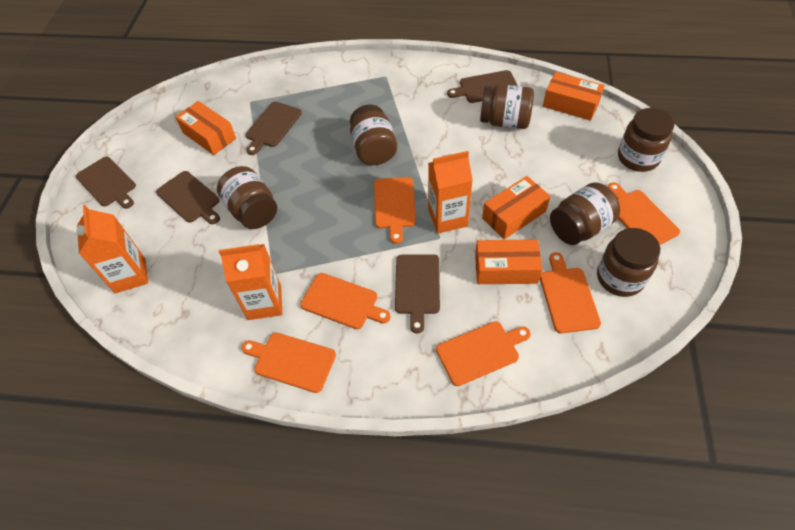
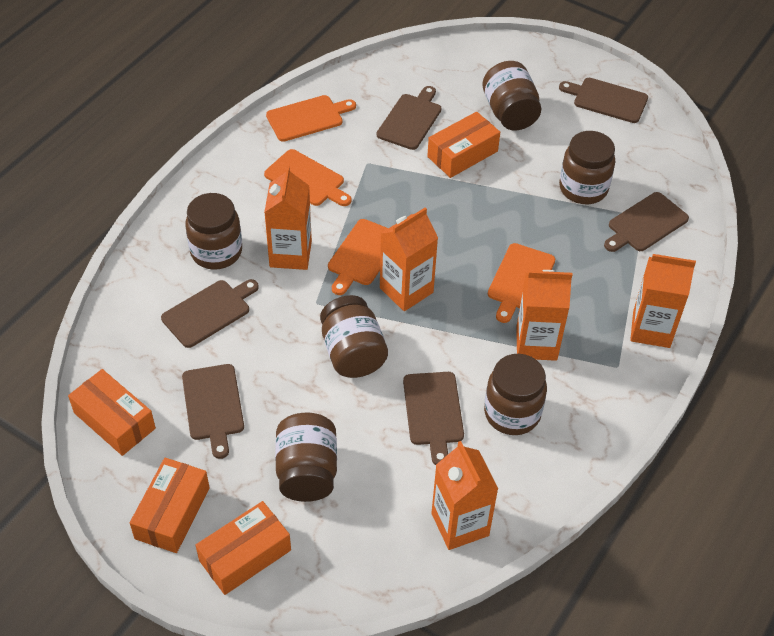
brown cutting board: 5 -> 6
orange carton: 3 -> 5
orange cutting board: 6 -> 4

